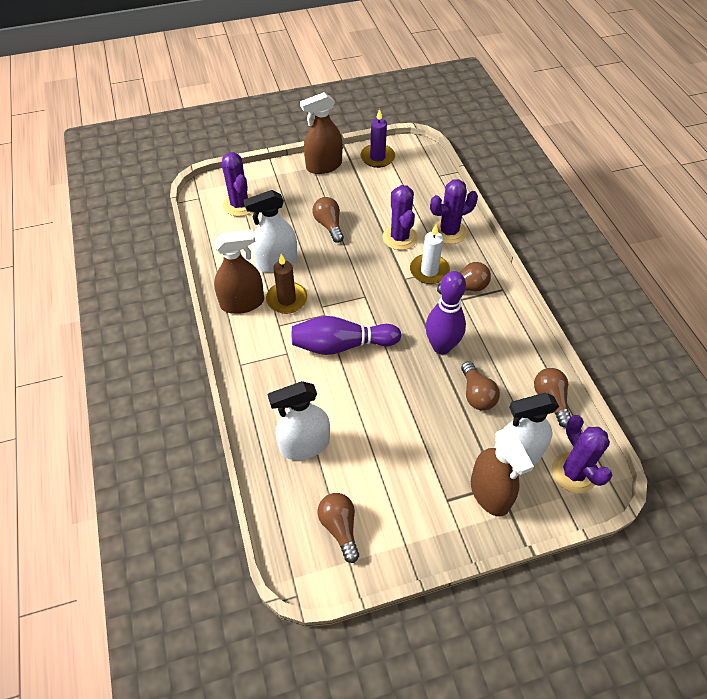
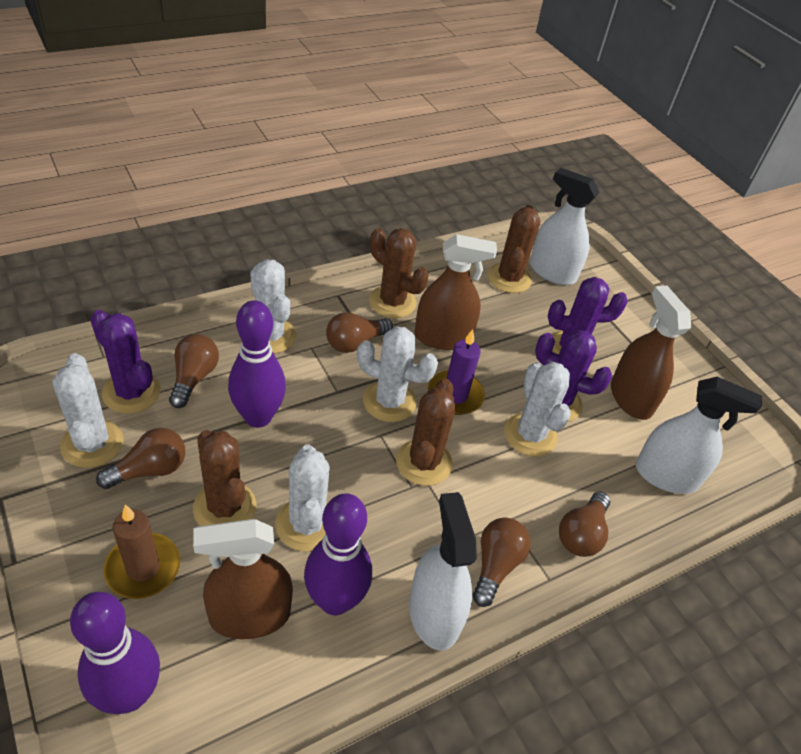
brown cactus: 0 -> 4
purple bowling pin: 2 -> 3
purple cactus: 4 -> 3
white cactus: 0 -> 5
white candle: 1 -> 0

